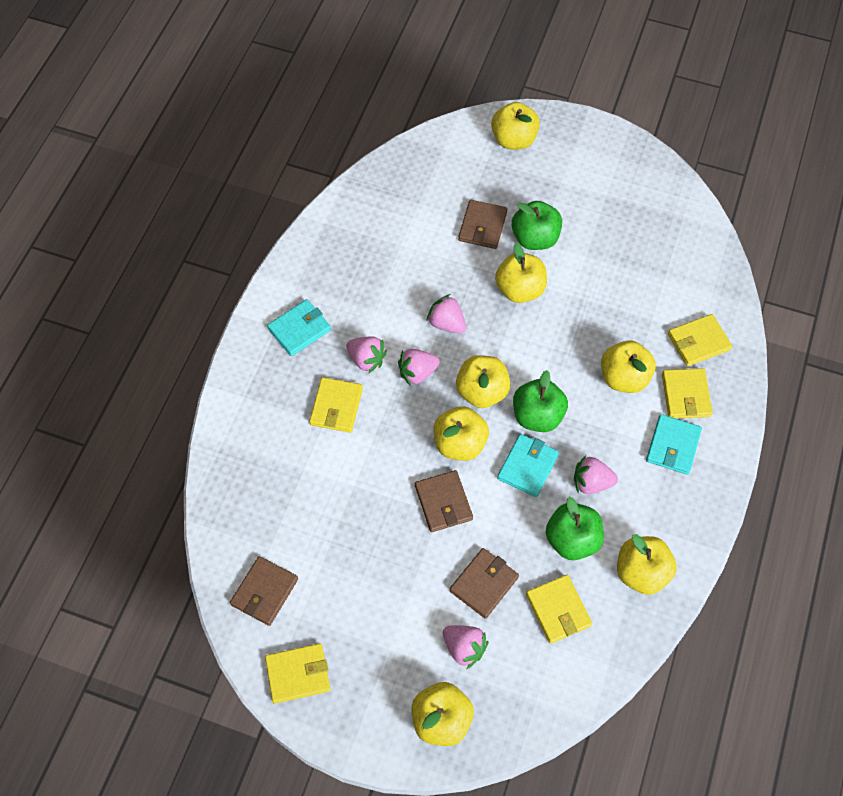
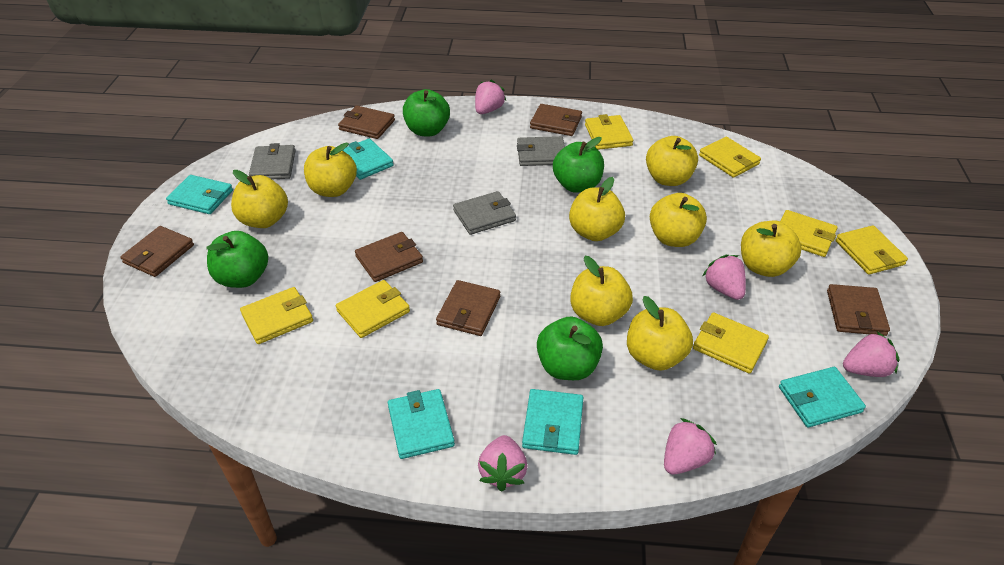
brown wallet: 4 -> 6
green apple: 3 -> 4
grey wallet: 0 -> 3
turquoise wallet: 3 -> 5
yellow apple: 7 -> 8
yellow wallet: 5 -> 7

